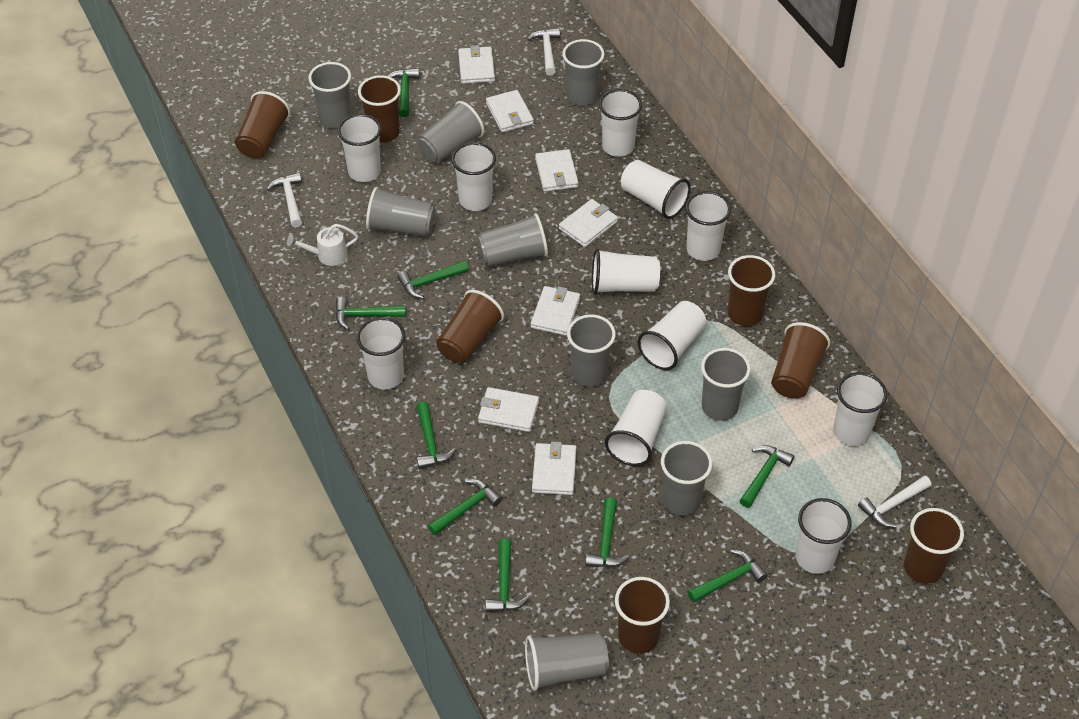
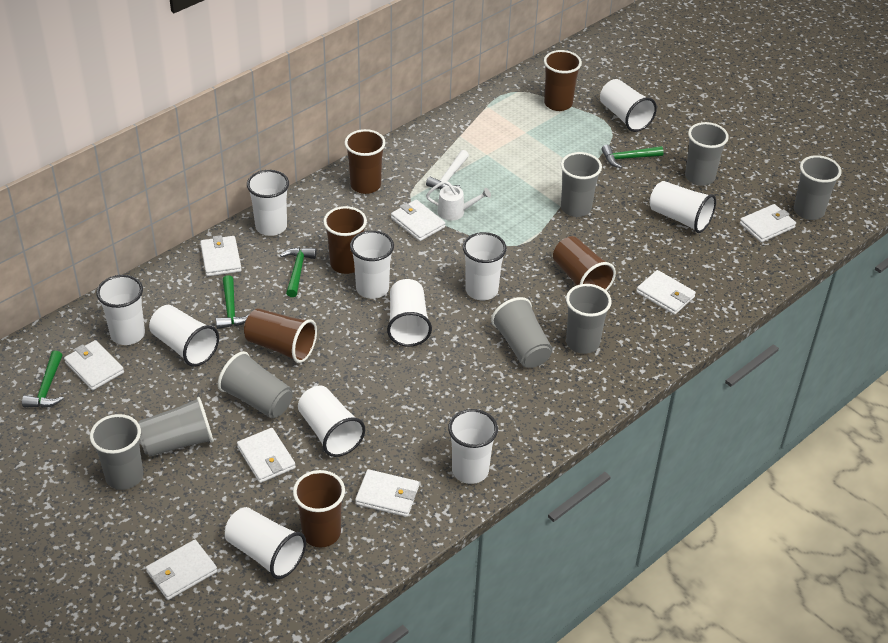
brown cup: 7 -> 6
green hammer: 9 -> 4
grey cup: 9 -> 8
white hammer: 3 -> 1
white wallet: 7 -> 8

